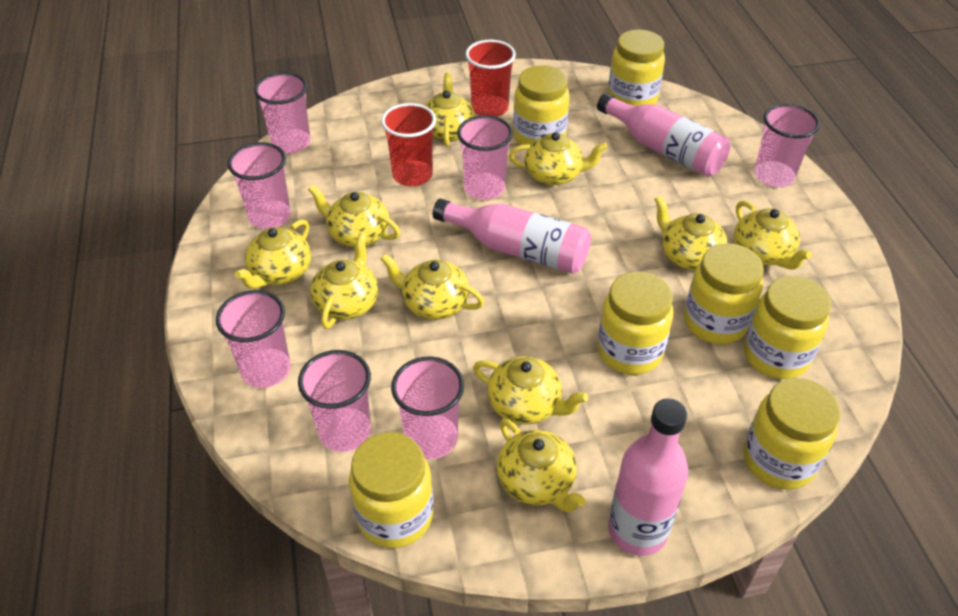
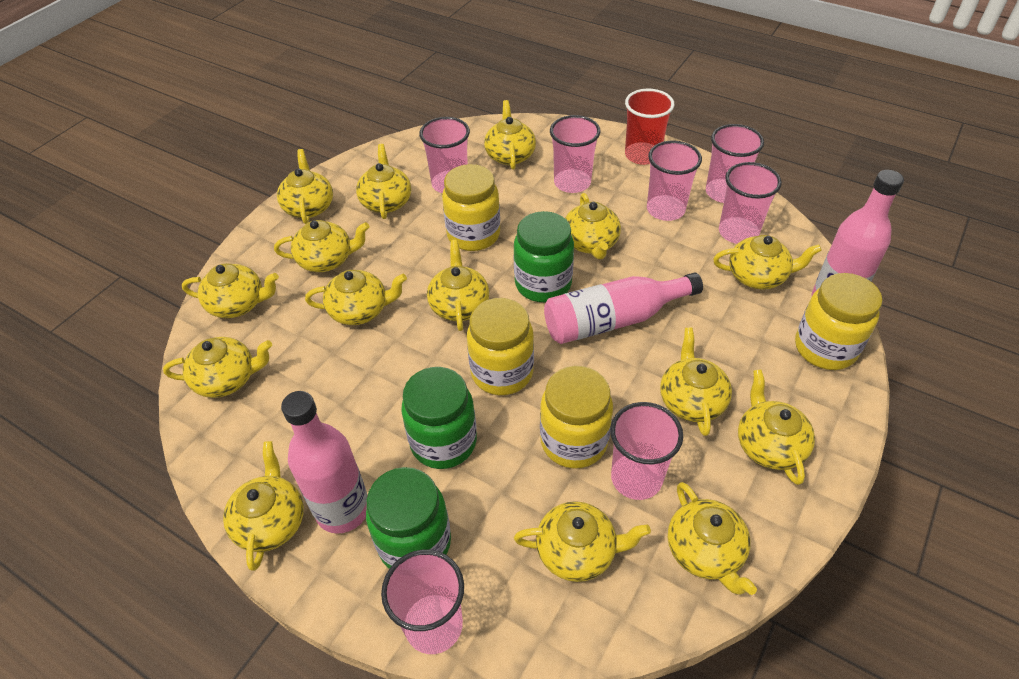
green jar: 0 -> 3
red cup: 2 -> 1
yellow jar: 7 -> 4
yellow teapot: 10 -> 15

